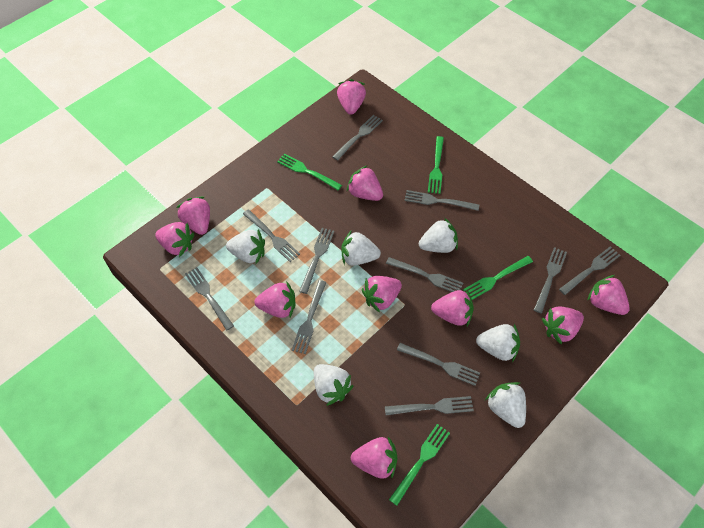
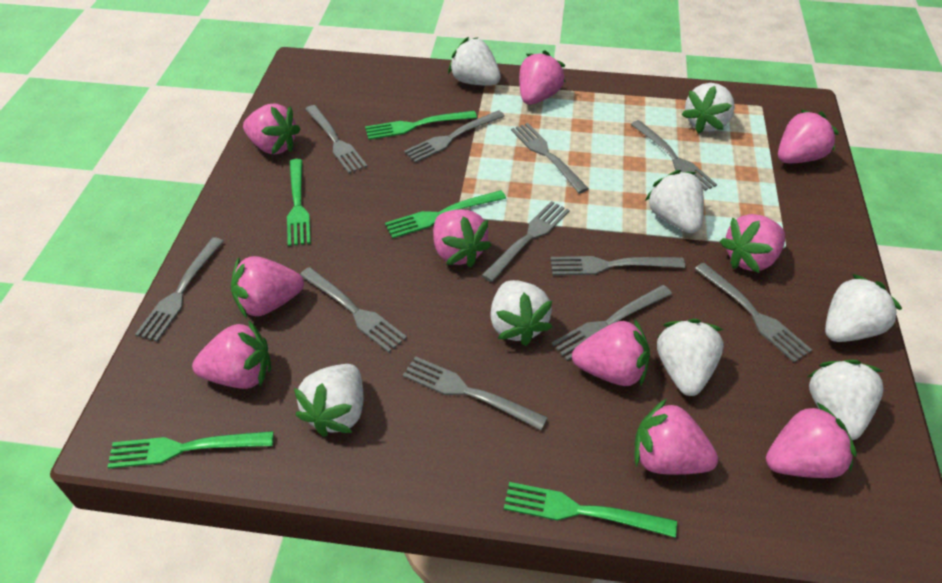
green fork: 4 -> 5
white strawberry: 6 -> 8

